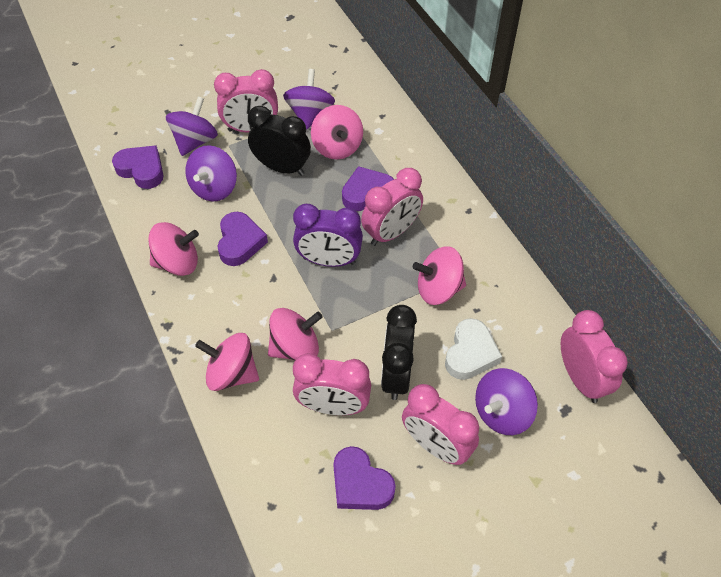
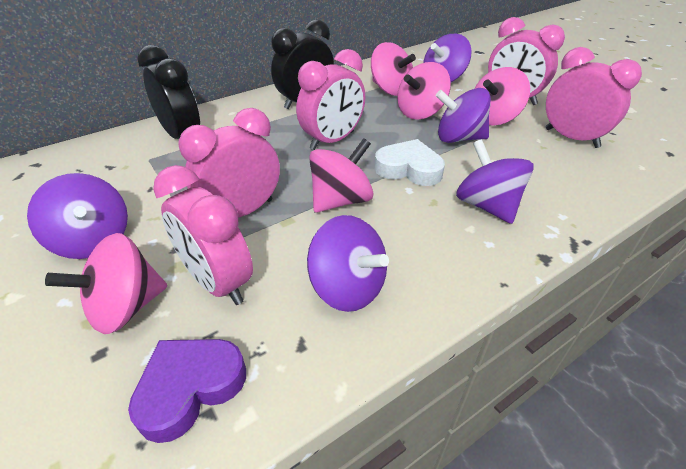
purple clock: 1 -> 0
purple heart: 4 -> 1
purple spinning top: 4 -> 5

